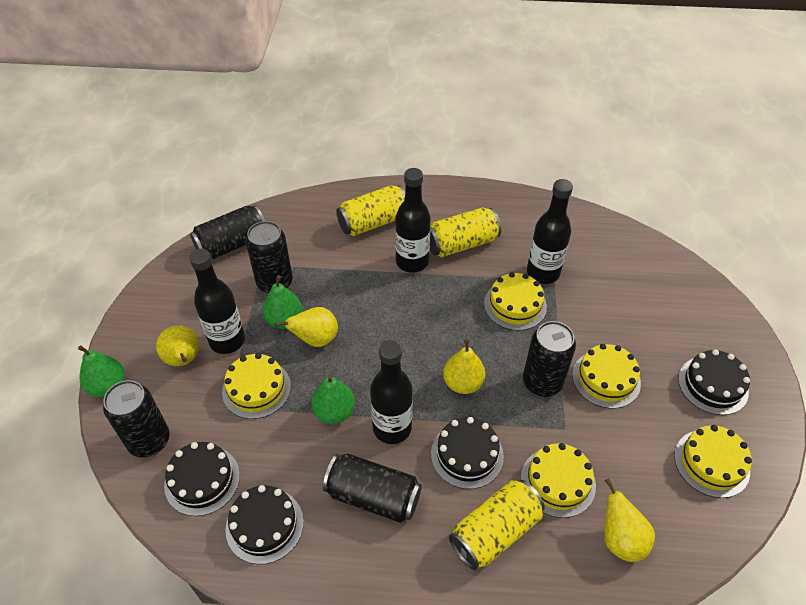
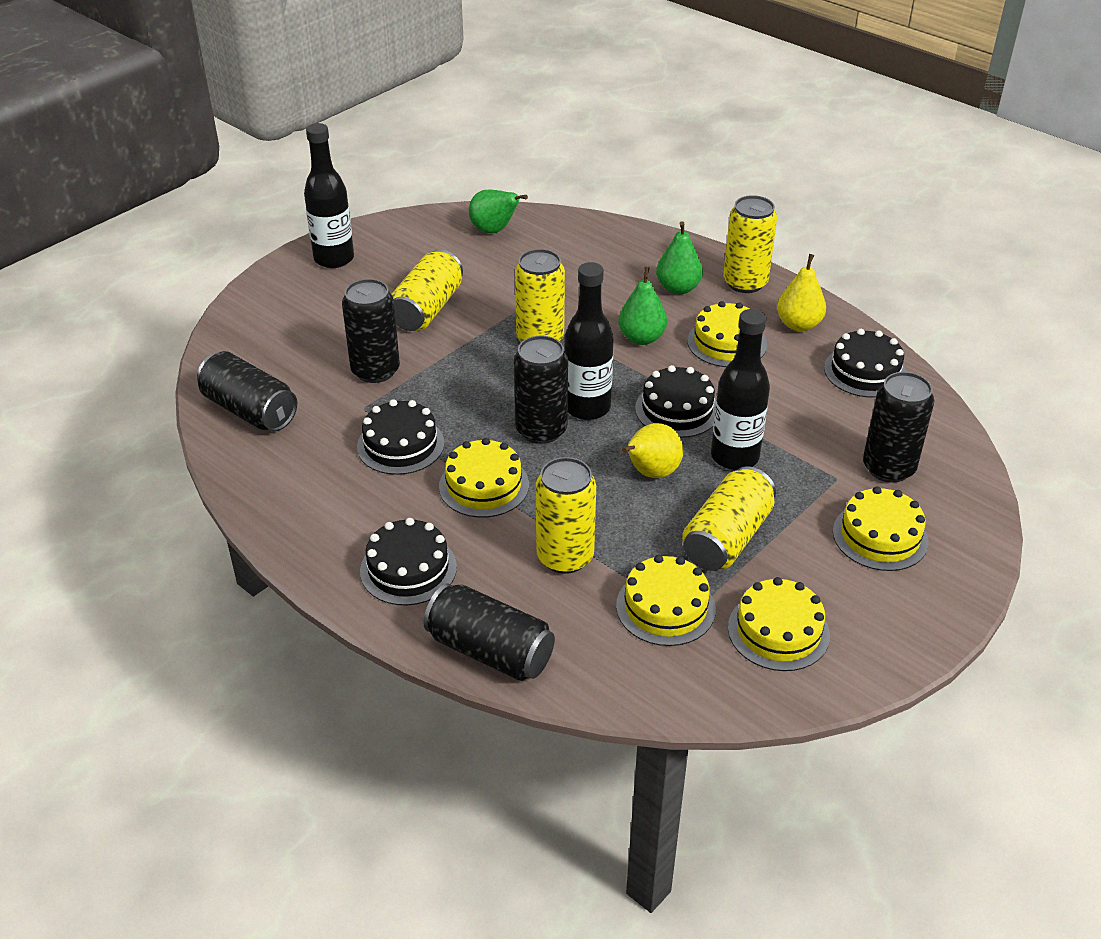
black bottle: 4 -> 3
yellow can: 3 -> 5
yellow pear: 4 -> 2

